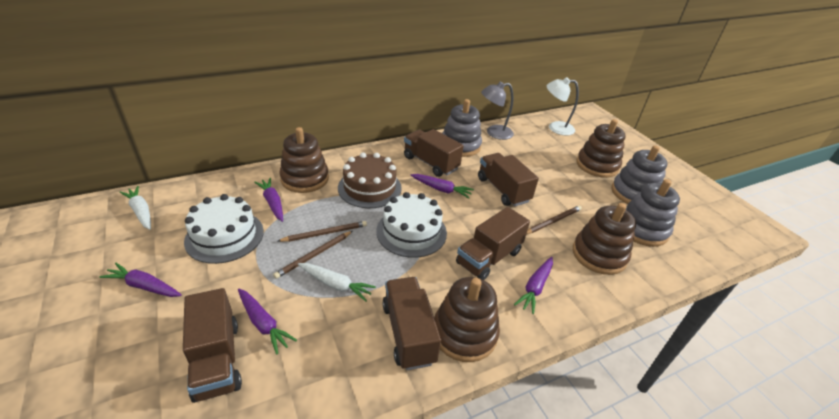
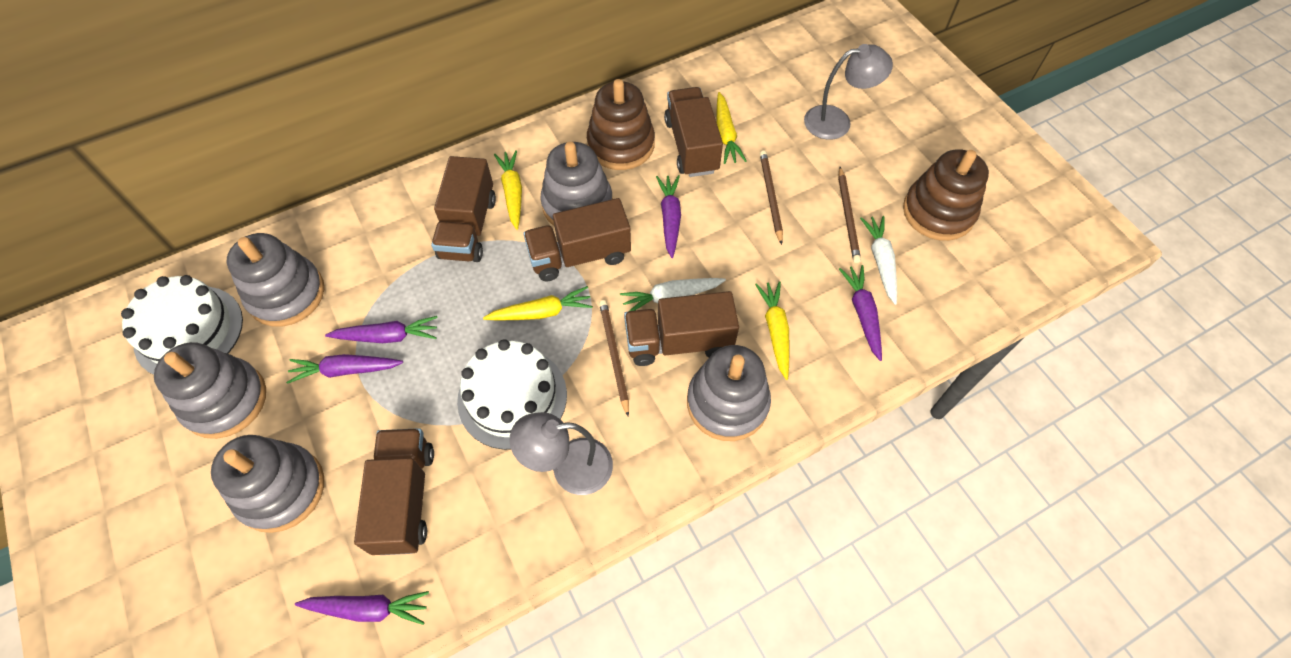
brown cake: 1 -> 0
brown stacking toy: 4 -> 2
grey lamp: 1 -> 2
grey stacking toy: 3 -> 5
white lamp: 1 -> 0
yellow carrot: 0 -> 4

